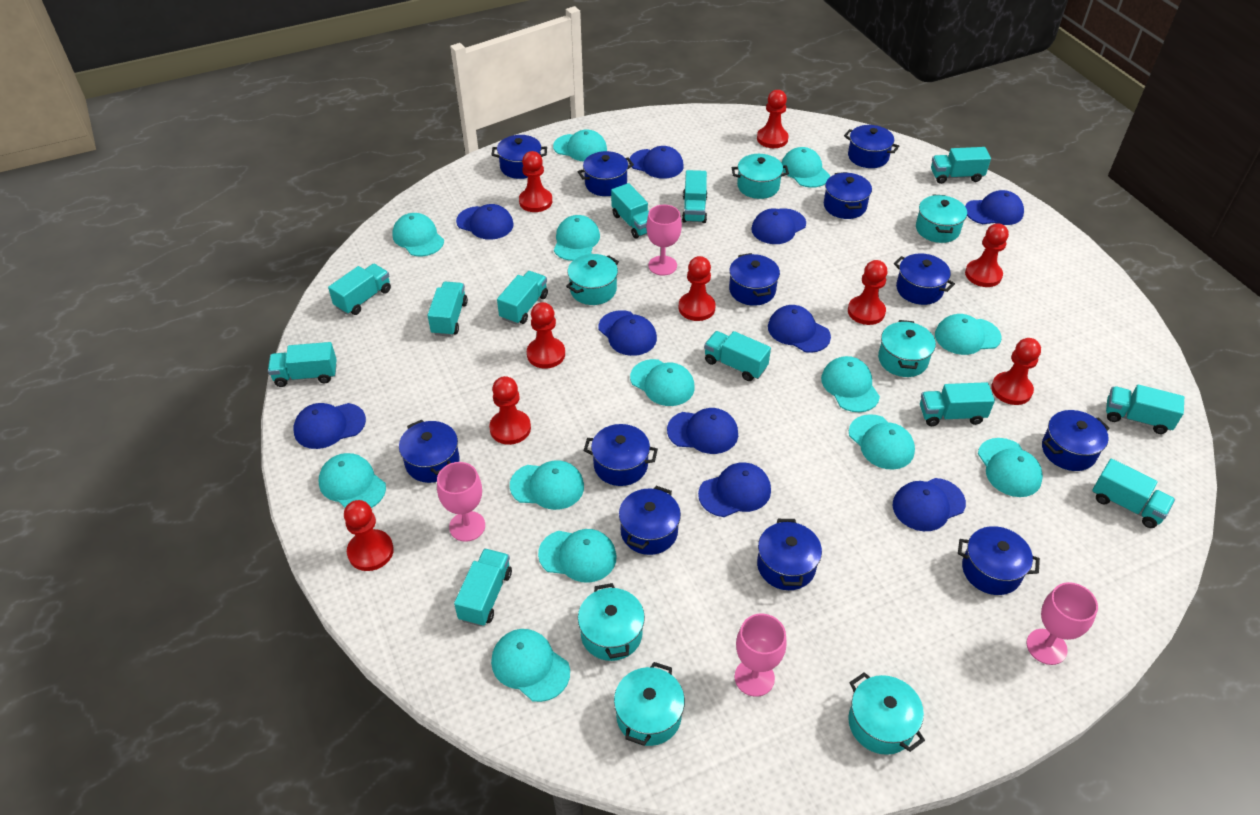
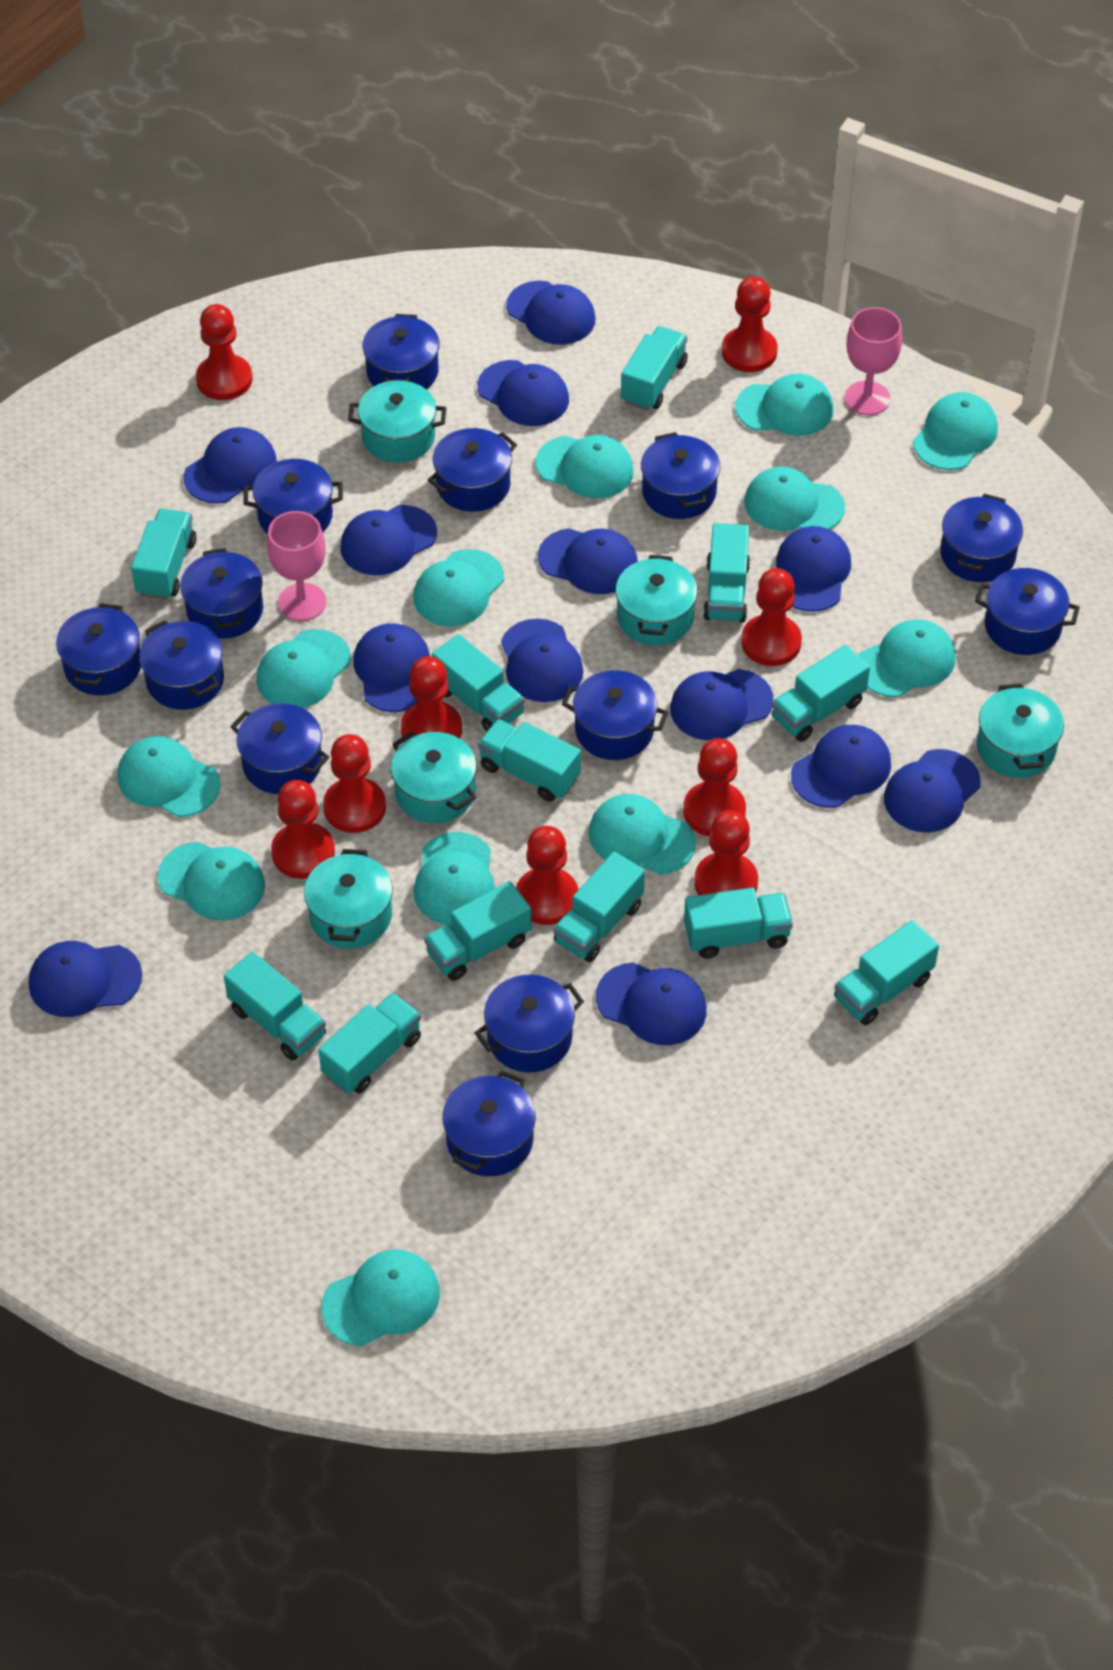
blue cap: 10 -> 13
blue pot: 12 -> 13
pink goblet: 4 -> 2
turquoise cap: 13 -> 12
turquoise pot: 7 -> 5

